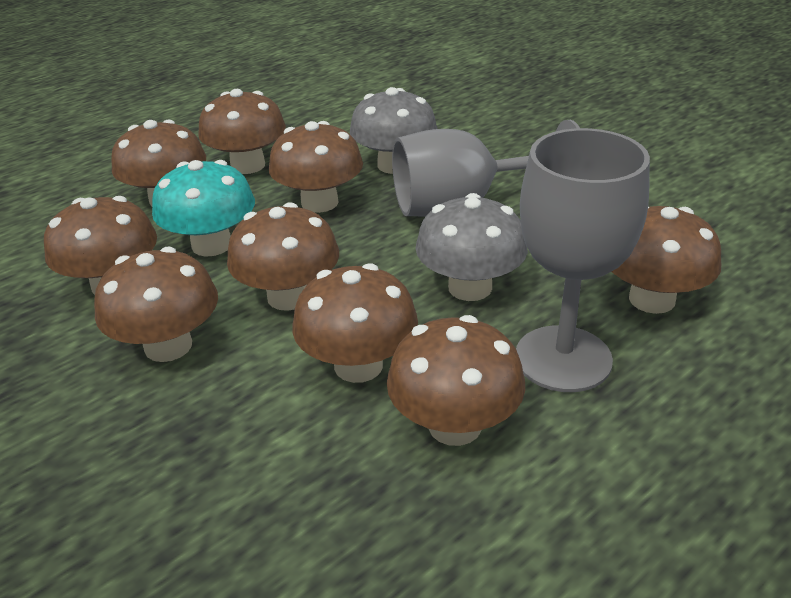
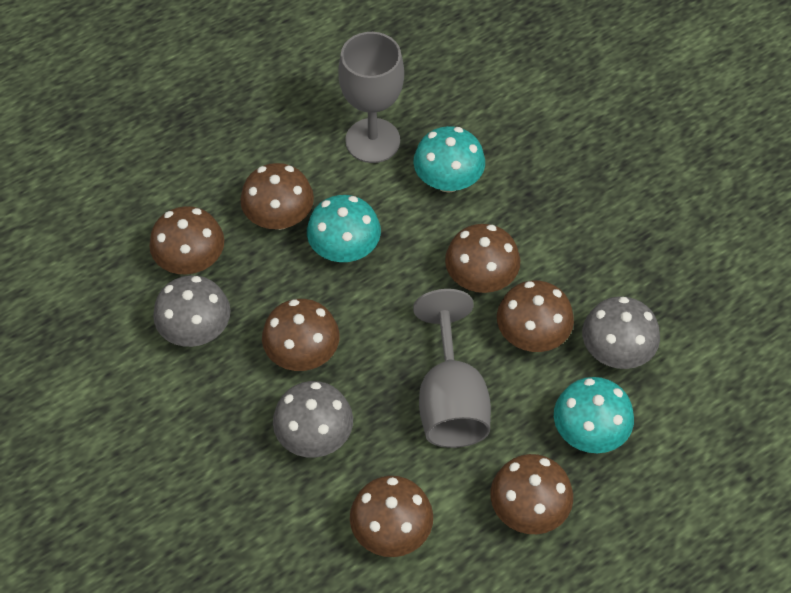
brown mushroom: 9 -> 7
grey mushroom: 2 -> 3
turquoise mushroom: 1 -> 3

